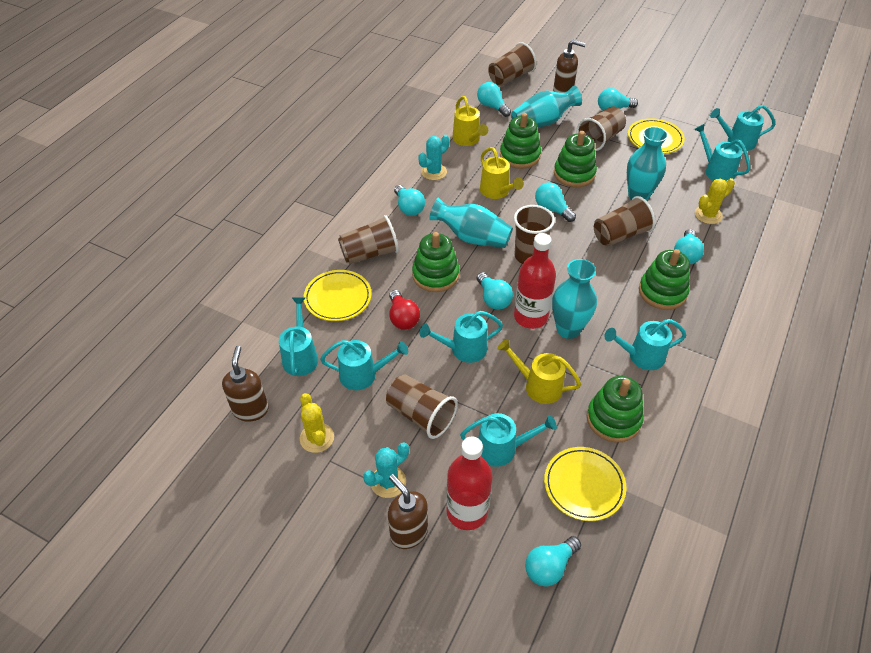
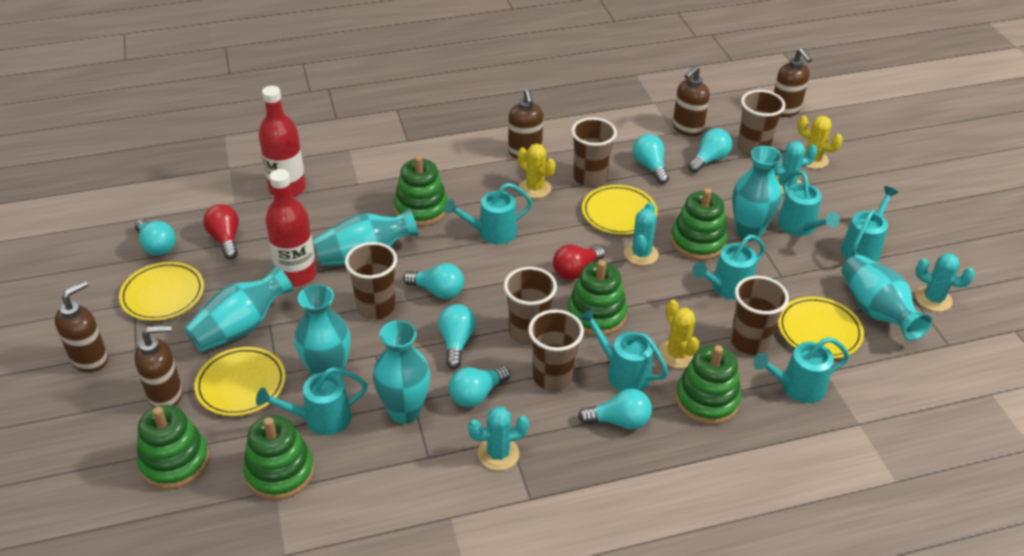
brown soap dispenser: 3 -> 5
green stacking toy: 5 -> 6
red light bulb: 1 -> 2
turquoise cactus: 2 -> 4
turquoise vase: 4 -> 6
yellow cactus: 2 -> 3
yellow plate: 3 -> 4
yellow watering can: 3 -> 0

